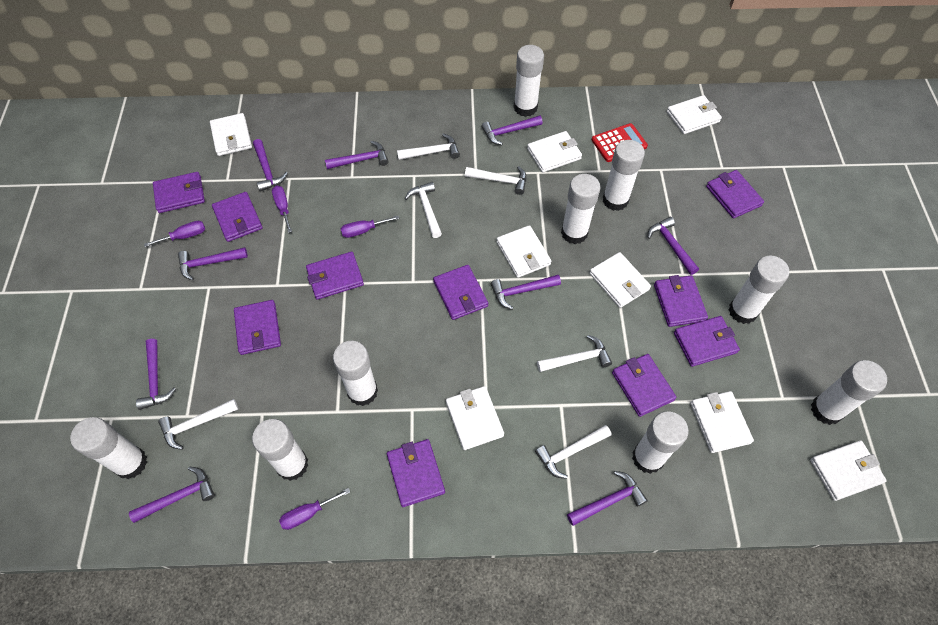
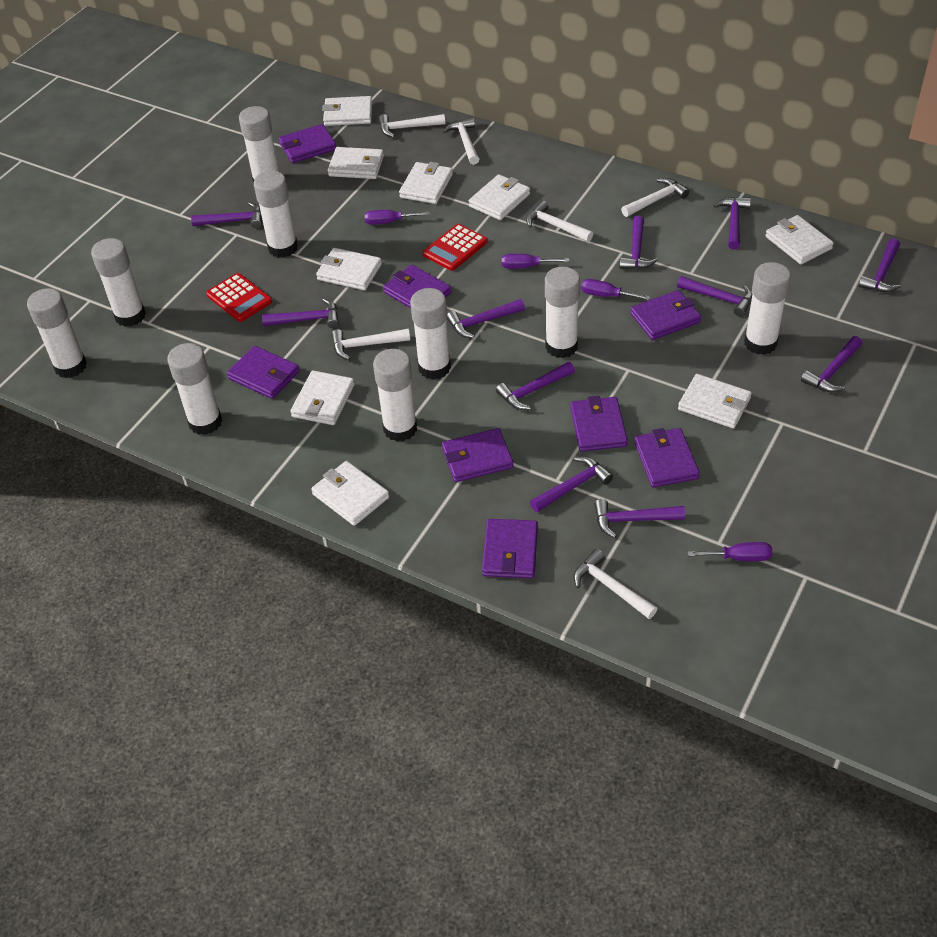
purple hammer: 9 -> 11
purple wallet: 10 -> 8
red calculator: 1 -> 2
white wallet: 8 -> 9

